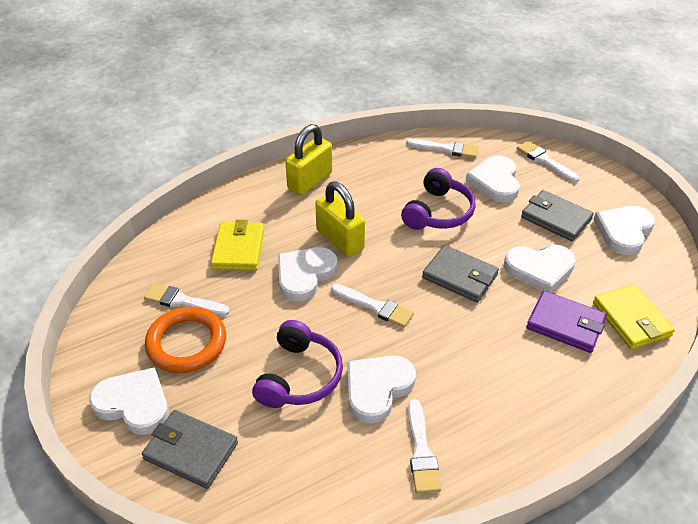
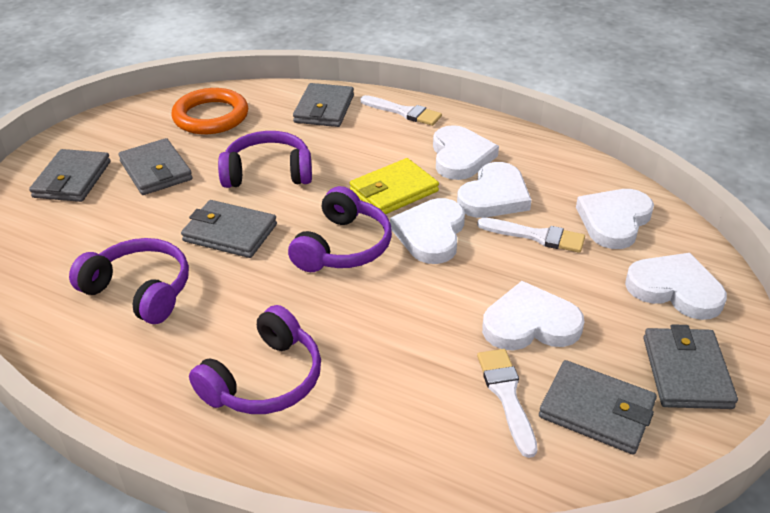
grey wallet: 3 -> 6
purple headphones: 2 -> 4
purple wallet: 1 -> 0
white brush: 5 -> 3
yellow padlock: 2 -> 0
yellow wallet: 2 -> 1

